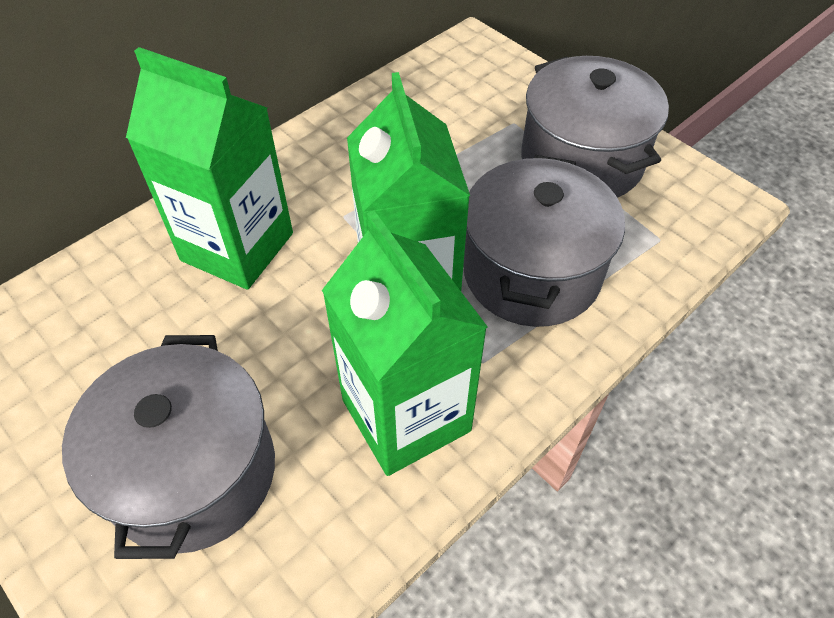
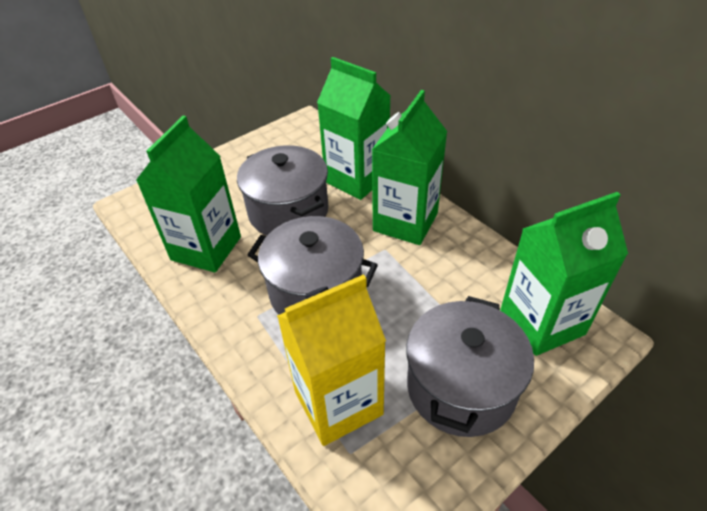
green carton: 3 -> 4
yellow carton: 0 -> 1

